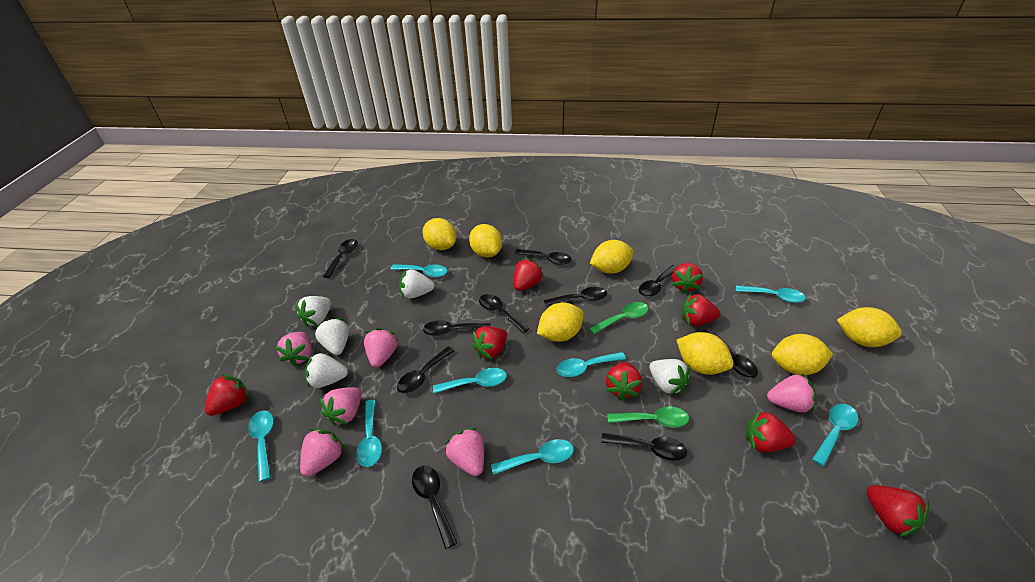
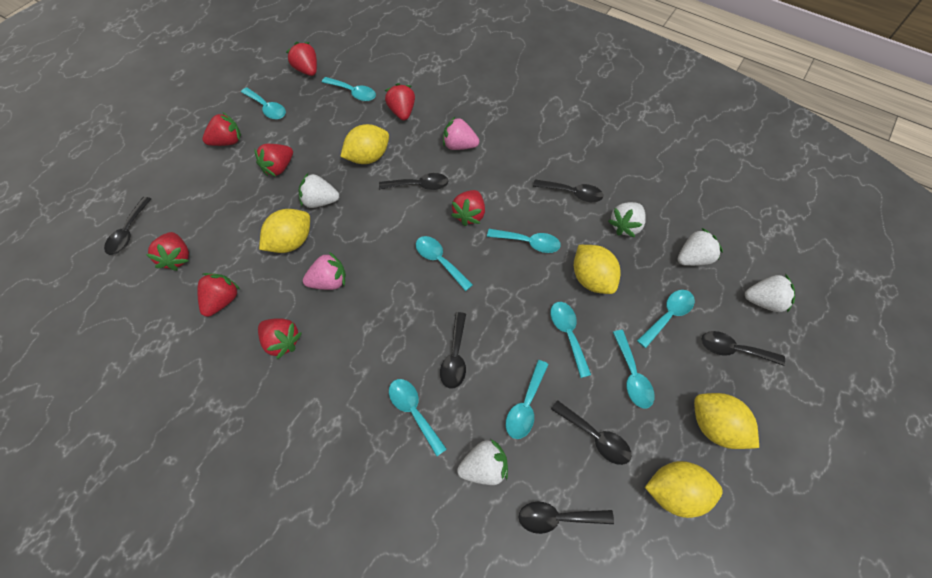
black spoon: 10 -> 7
green spoon: 2 -> 0
pink strawberry: 6 -> 2
turquoise spoon: 8 -> 9
yellow lemon: 7 -> 5

